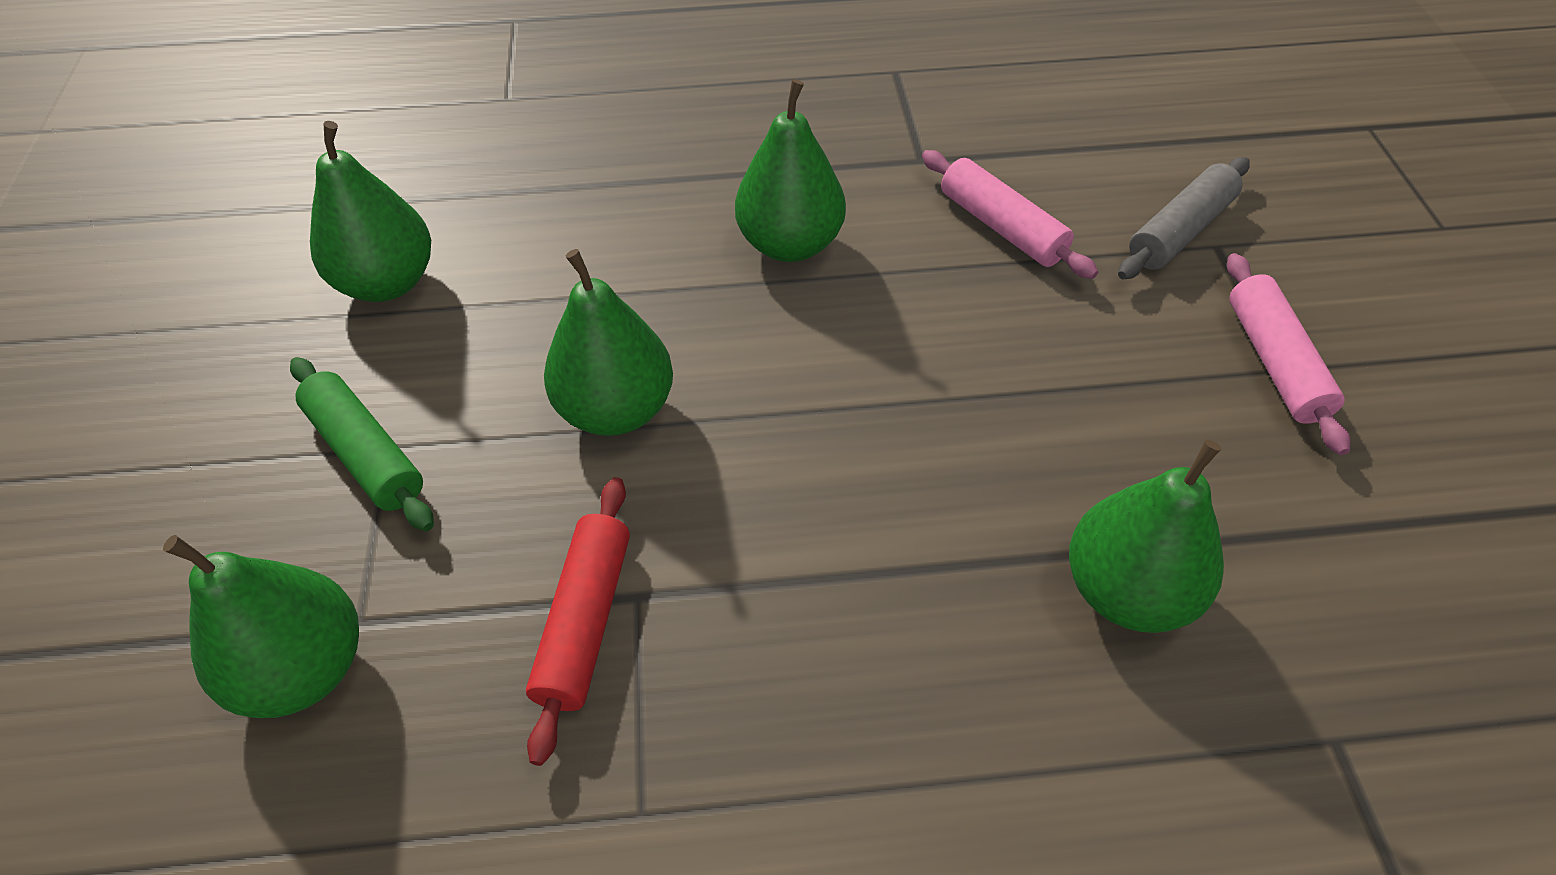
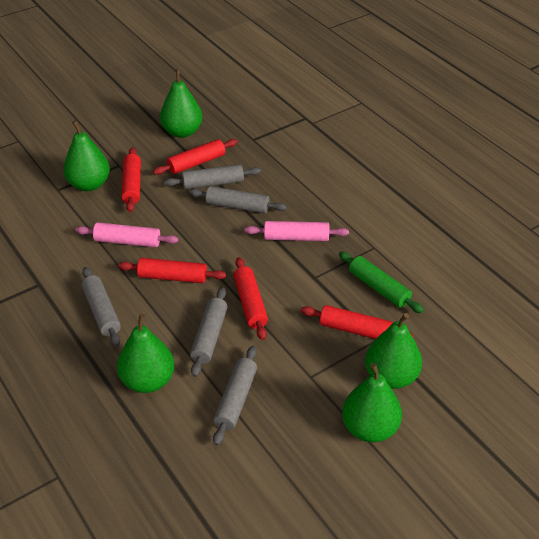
grey rolling pin: 1 -> 5
red rolling pin: 1 -> 5

